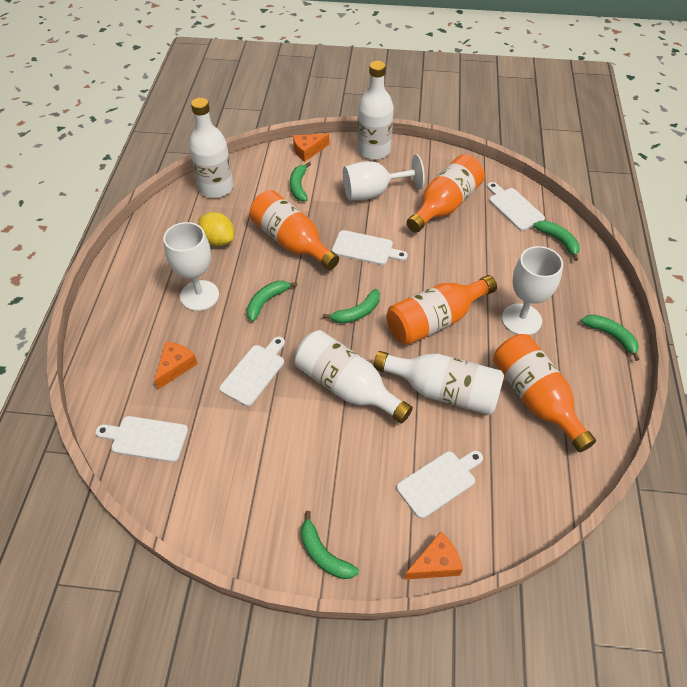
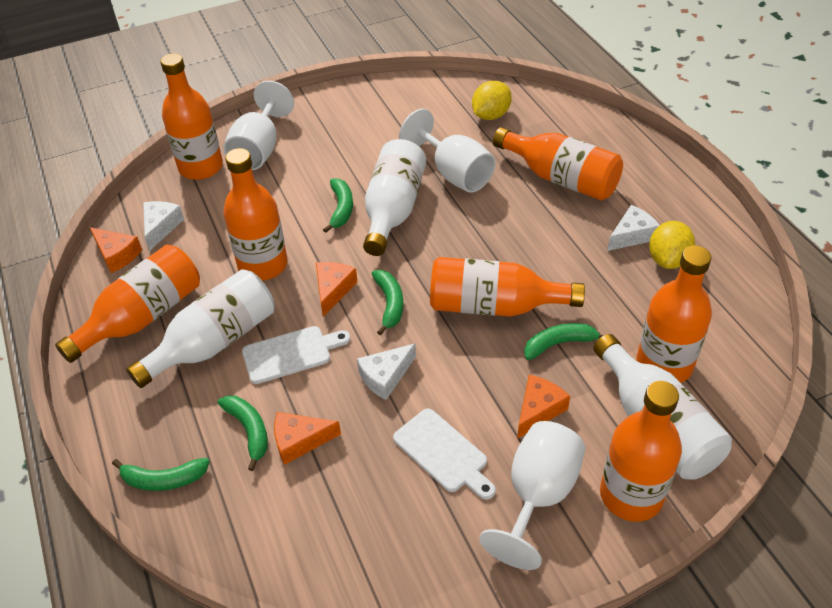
green banana: 6 -> 5
orange bottle: 4 -> 7
orange cheese: 3 -> 4
white bottle: 4 -> 3
white cheese: 0 -> 3
white cutting board: 5 -> 2
yellow lemon: 1 -> 2

